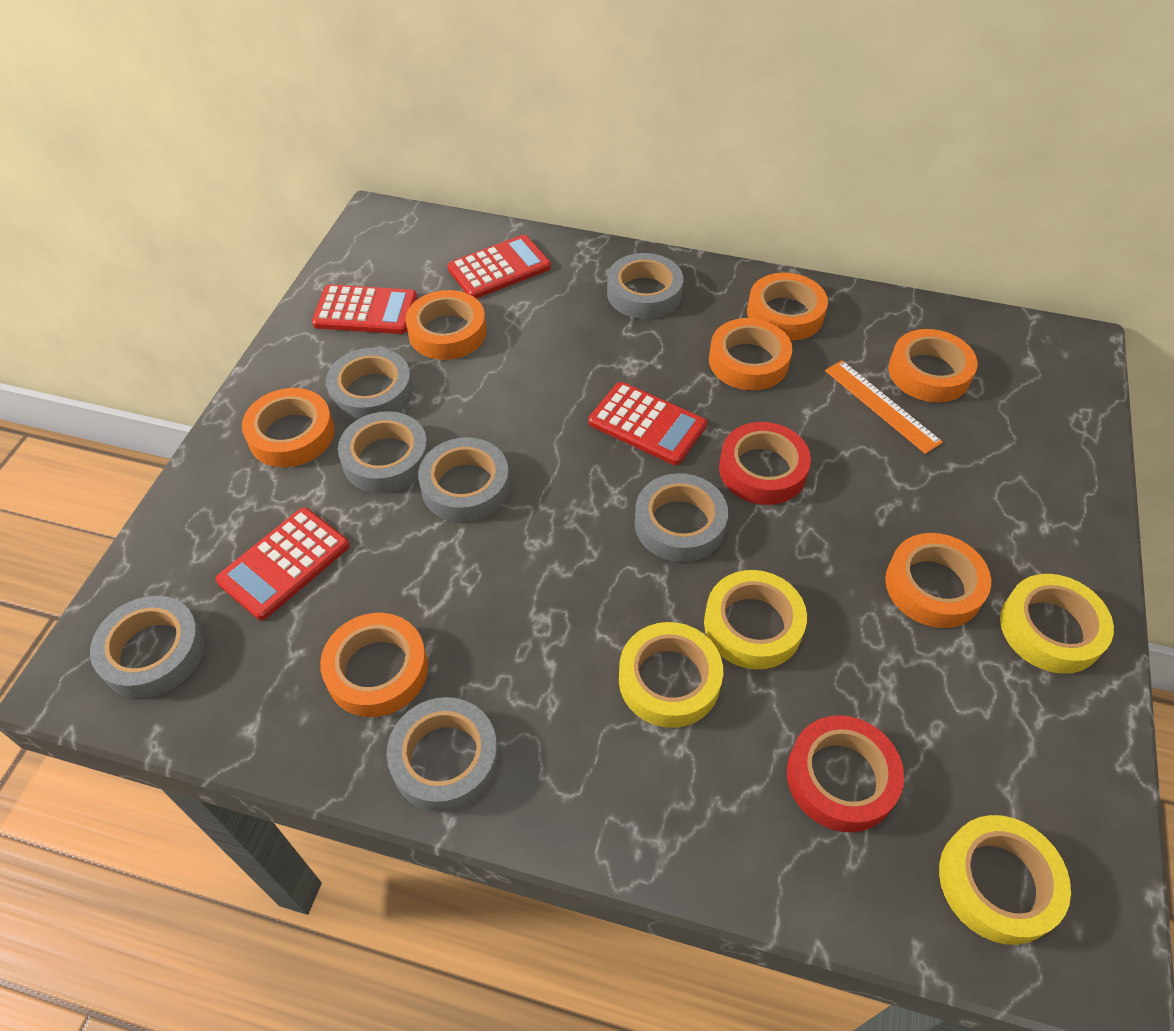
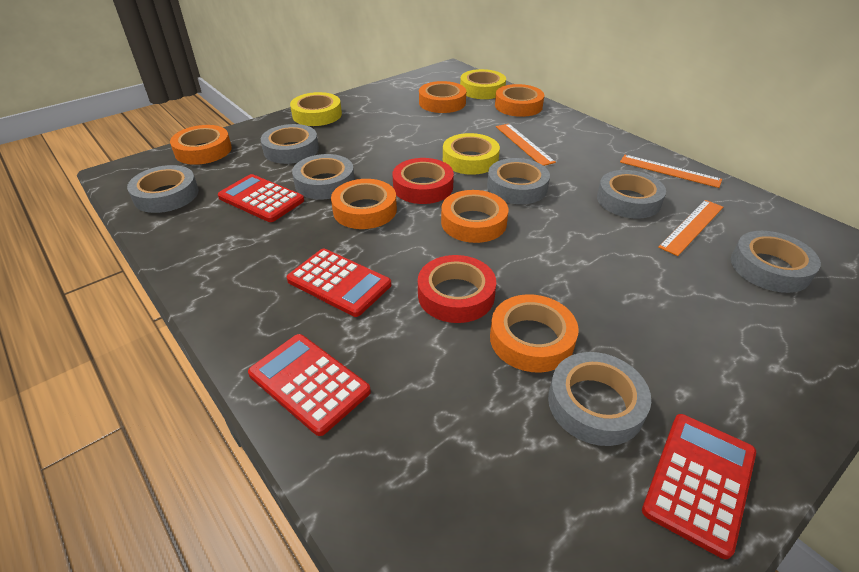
orange ruler: 1 -> 3
orange tape: 7 -> 6
yellow tape: 4 -> 3

